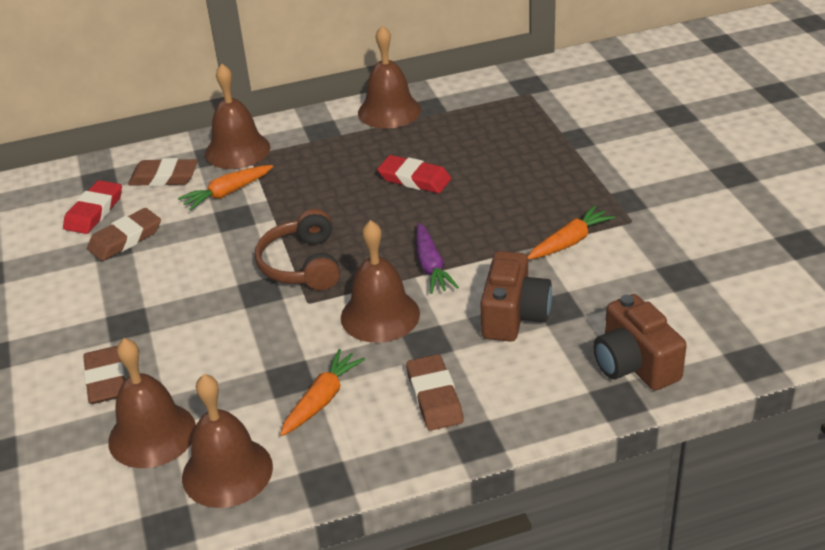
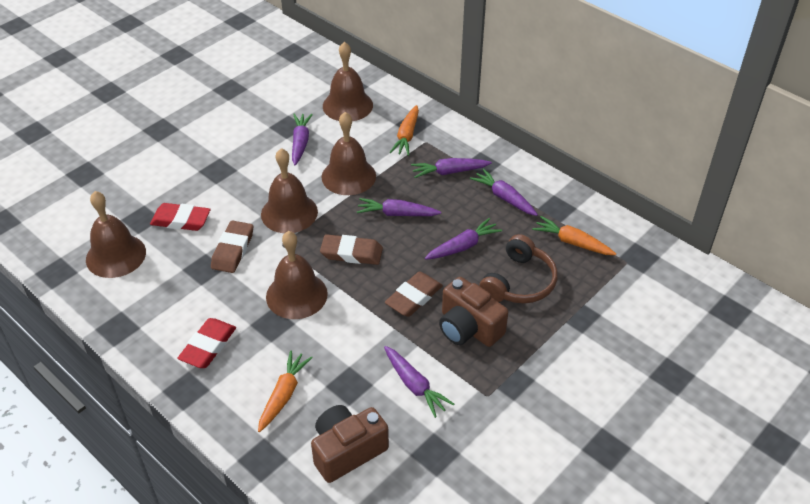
brown eraser: 4 -> 3
purple carrot: 1 -> 6

